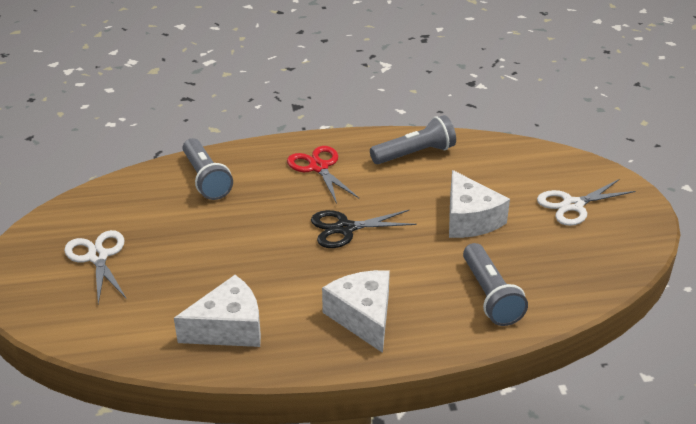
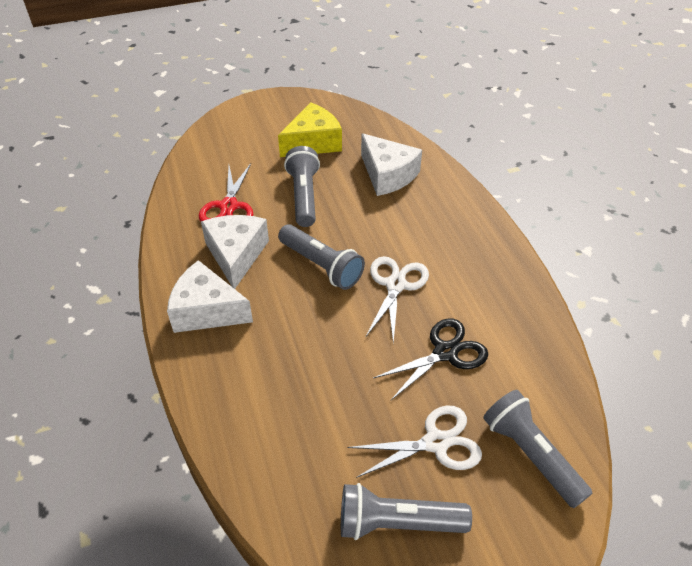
grey flashlight: 3 -> 4
yellow cheese: 0 -> 1

